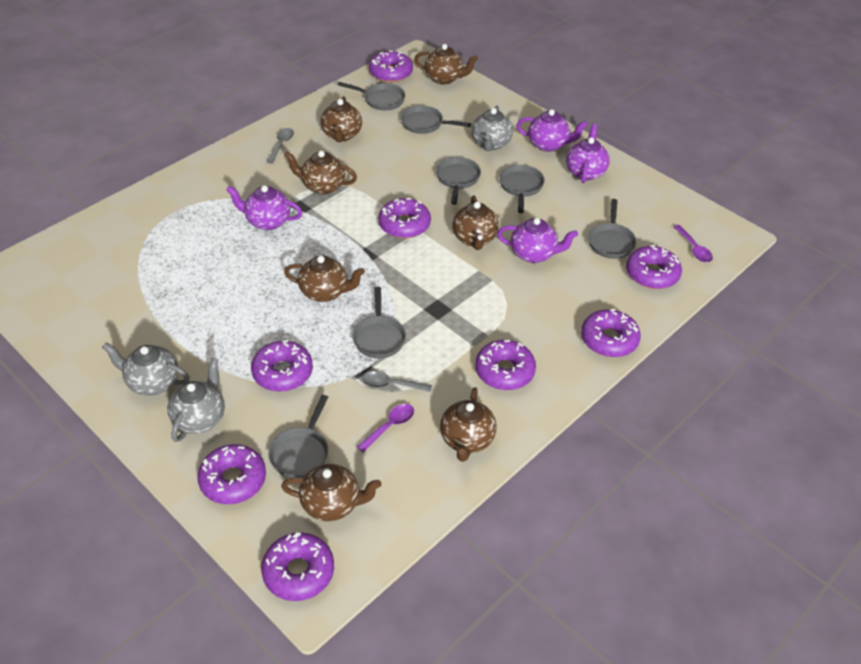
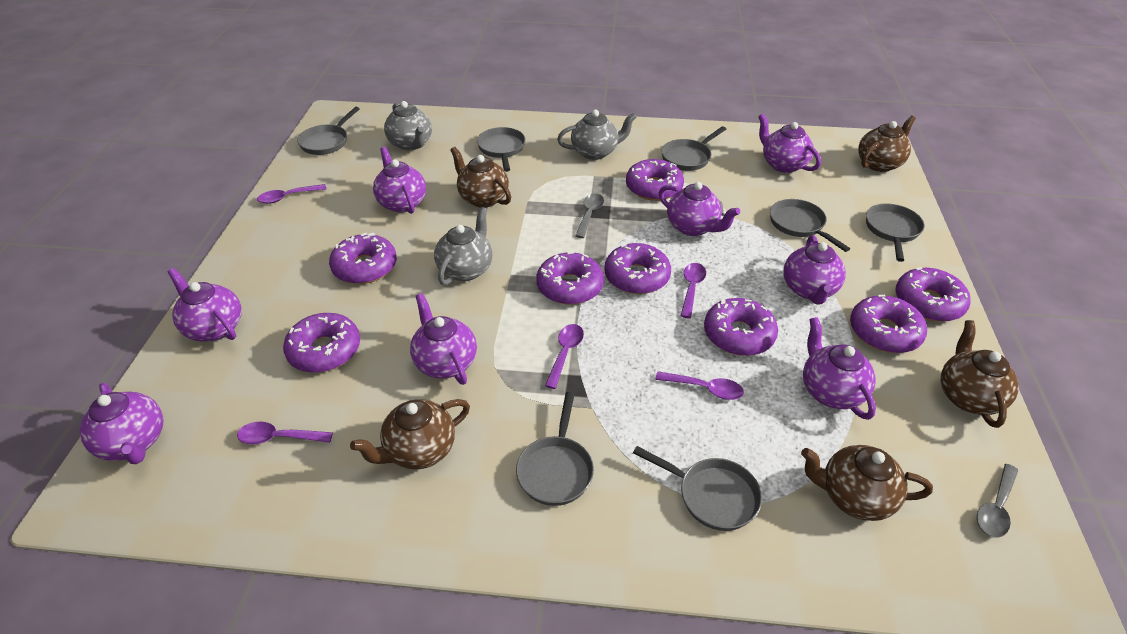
brown teapot: 7 -> 5
purple spoon: 2 -> 5
purple teapot: 4 -> 8

